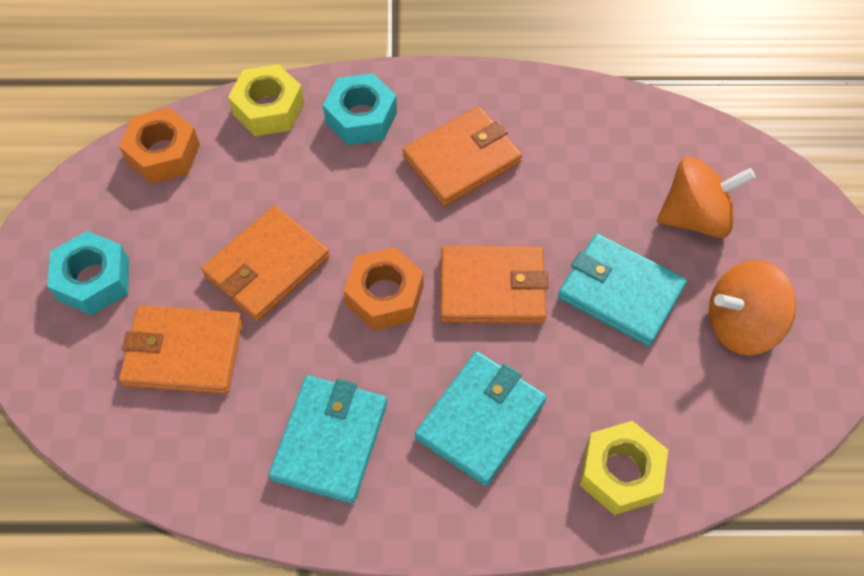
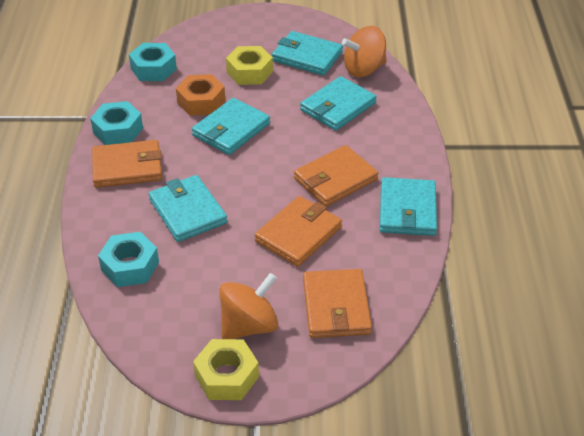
orange nut: 2 -> 1
turquoise nut: 2 -> 3
turquoise wallet: 3 -> 5

